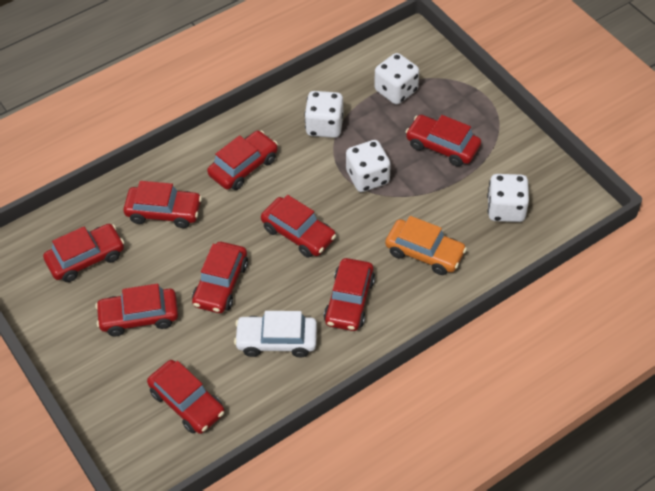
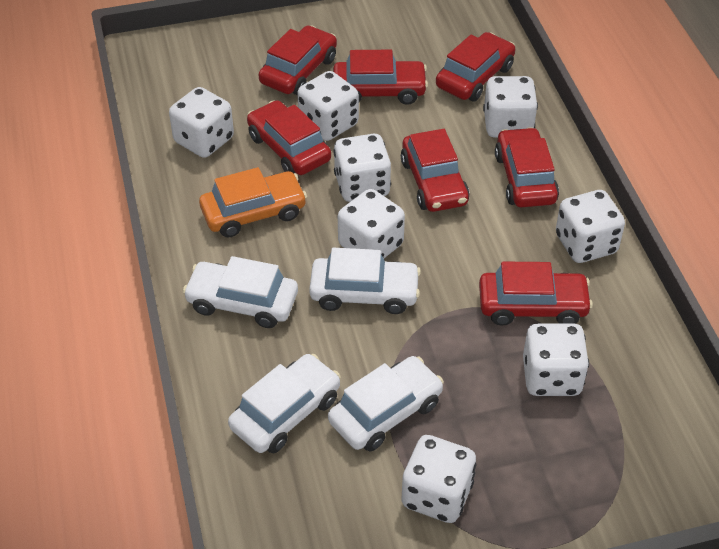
red car: 9 -> 7
white car: 1 -> 4
white dice: 4 -> 8

